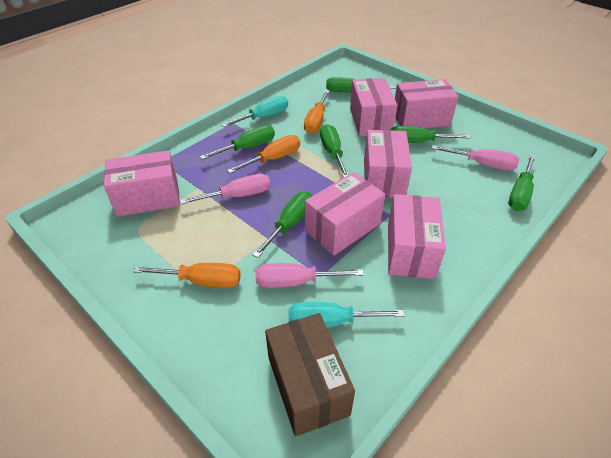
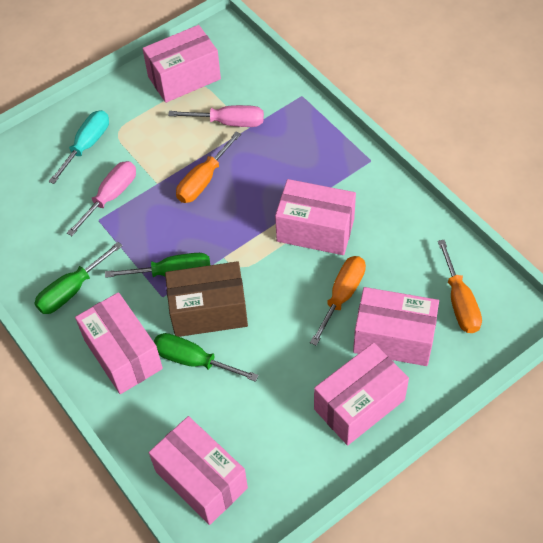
green screwdriver: 6 -> 3
pink screwdriver: 3 -> 2
turquoise screwdriver: 2 -> 1

